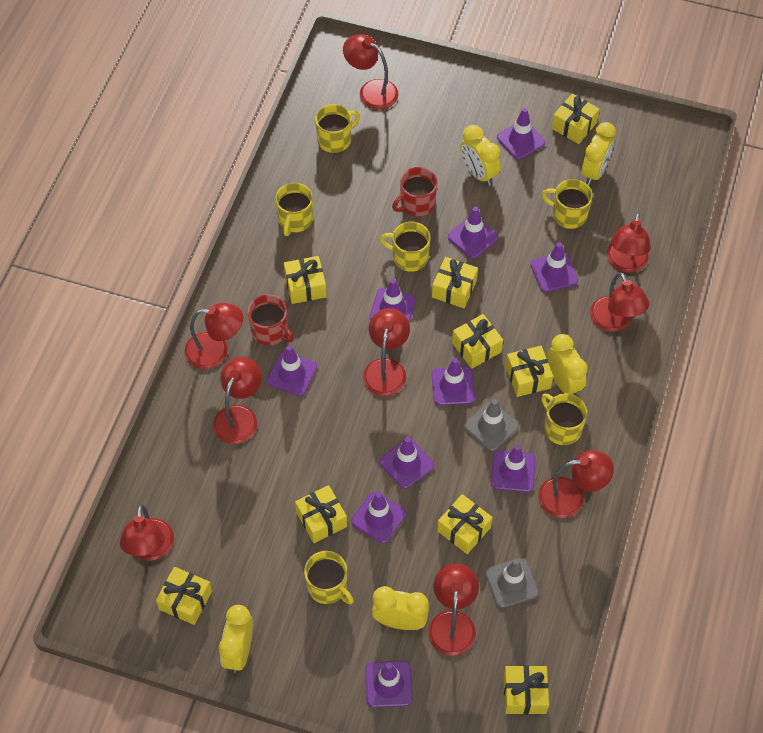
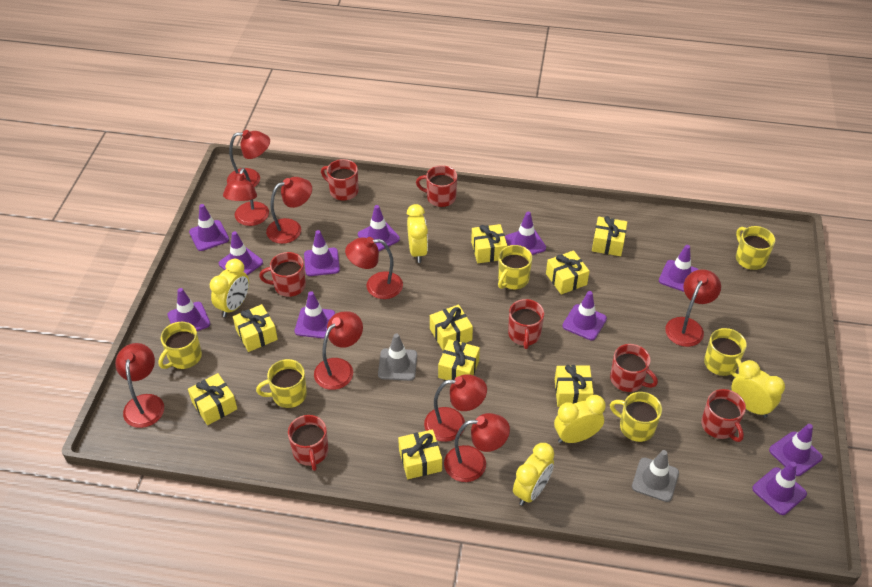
purple traffic cone: 10 -> 11
red mug: 2 -> 7

